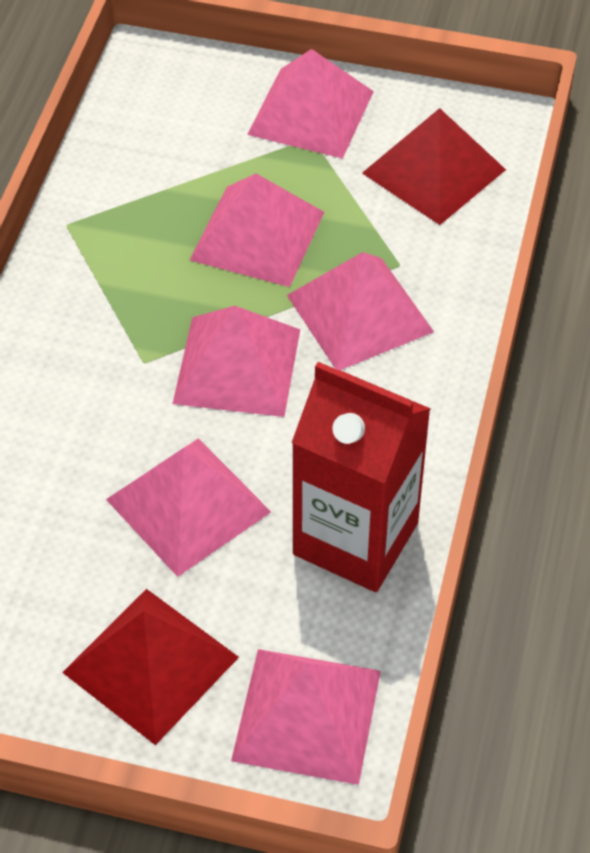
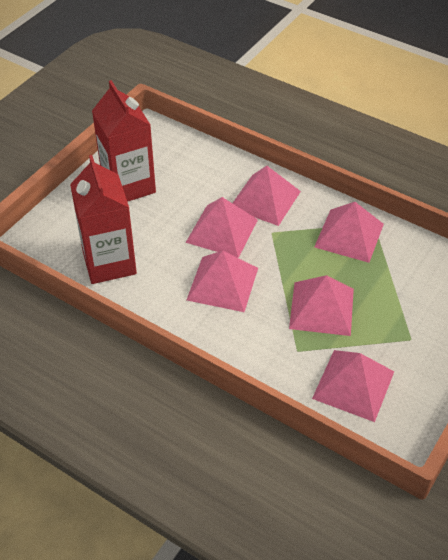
red carton: 1 -> 2
red pyramid: 2 -> 0

